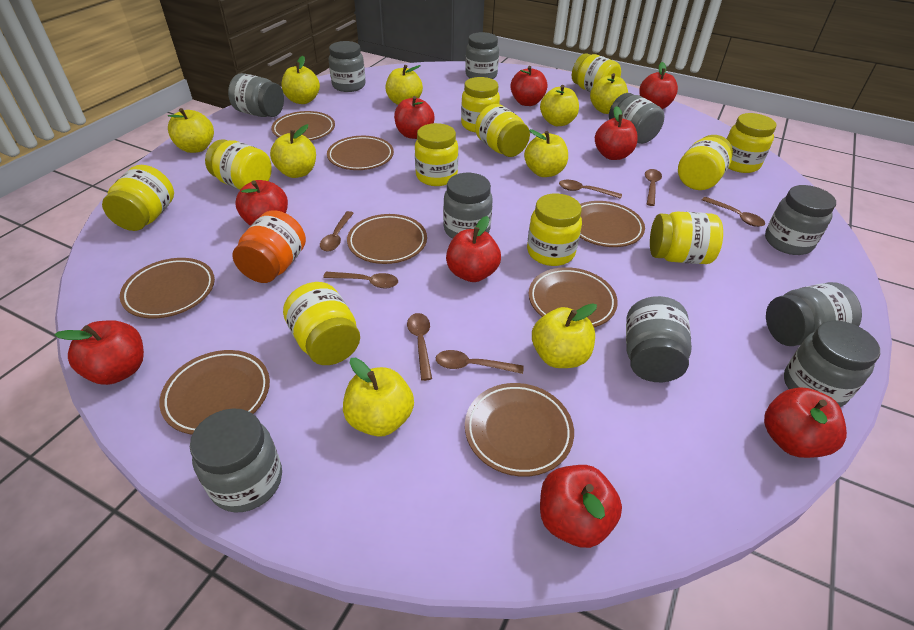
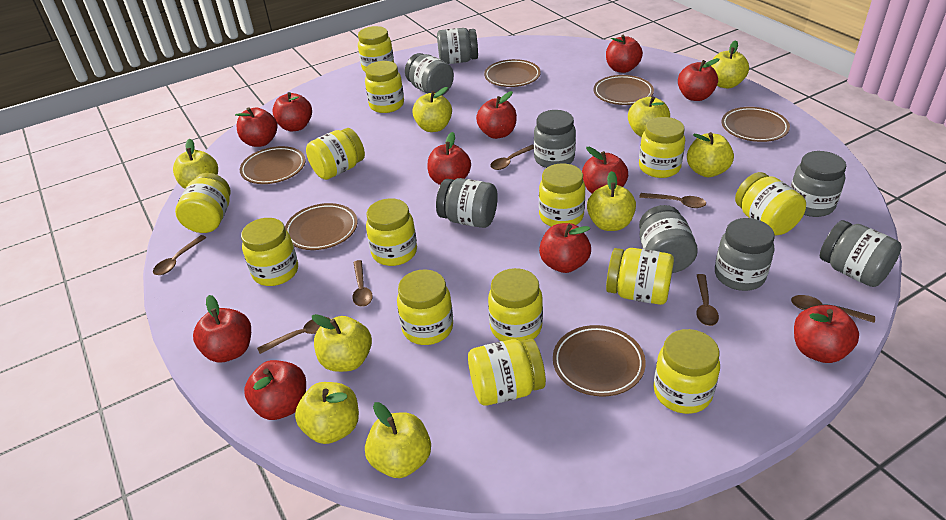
brown plate: 8 -> 6
grey jar: 10 -> 8
orange jar: 1 -> 0
red apple: 9 -> 11
yellow jar: 11 -> 14

